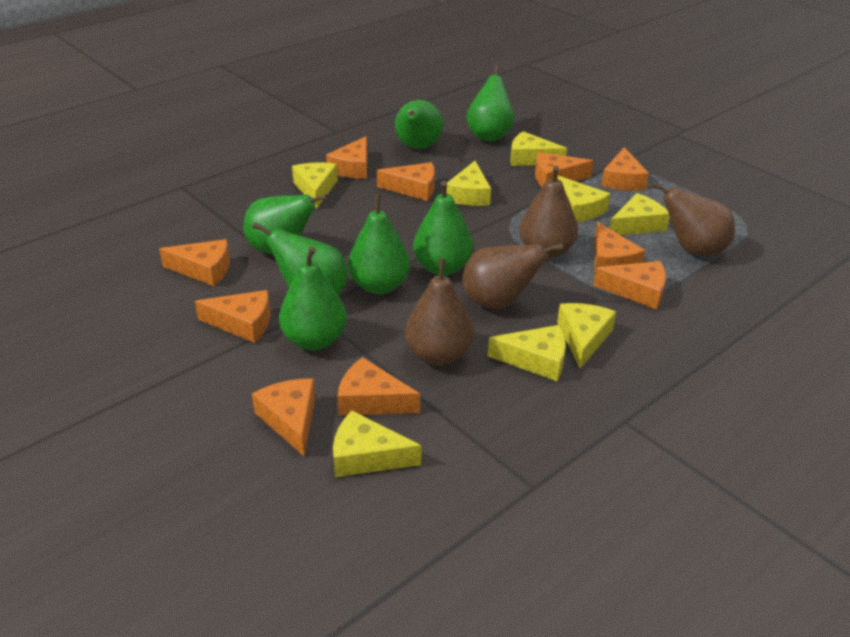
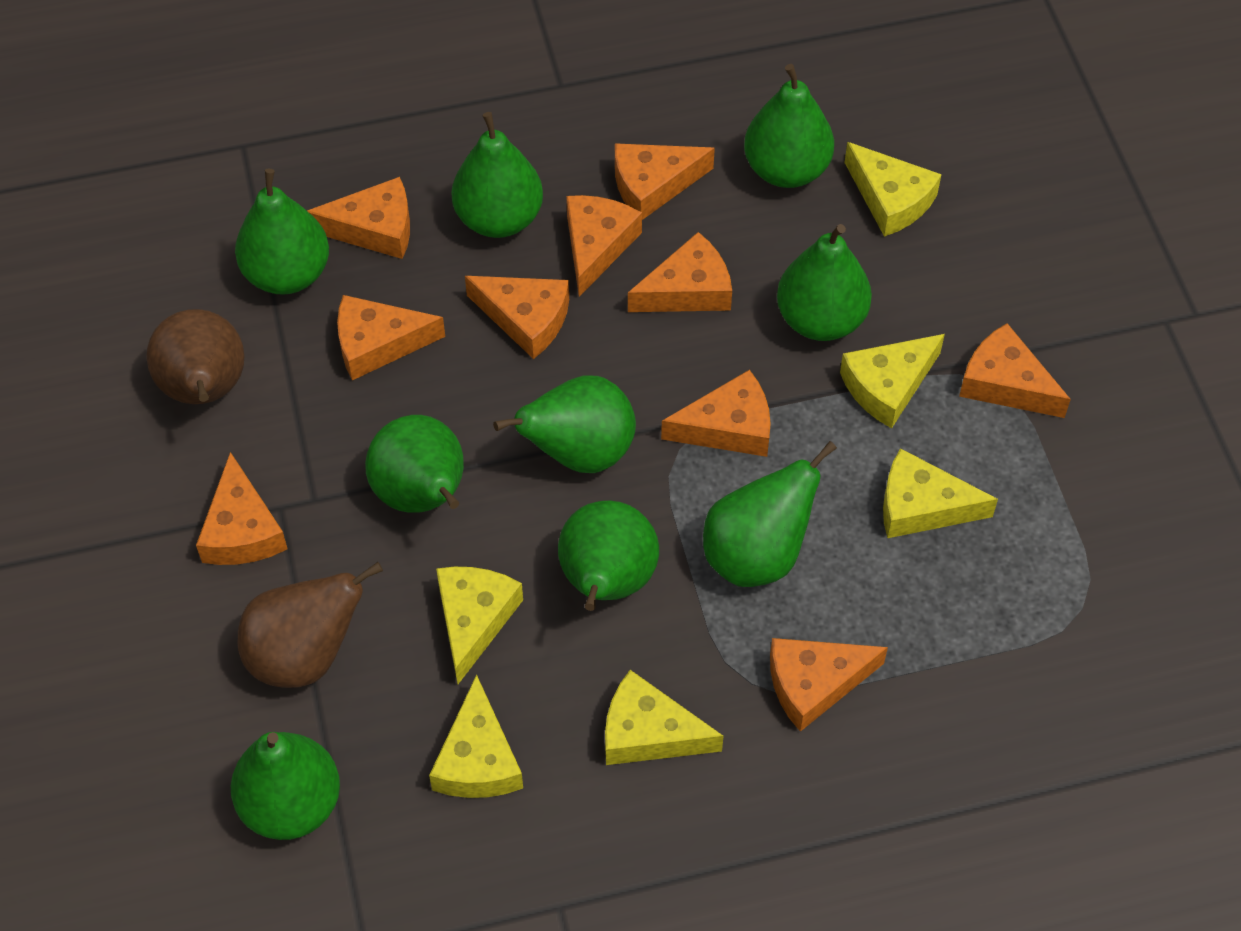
brown pear: 4 -> 2
green pear: 7 -> 9
yellow cheese: 8 -> 6

